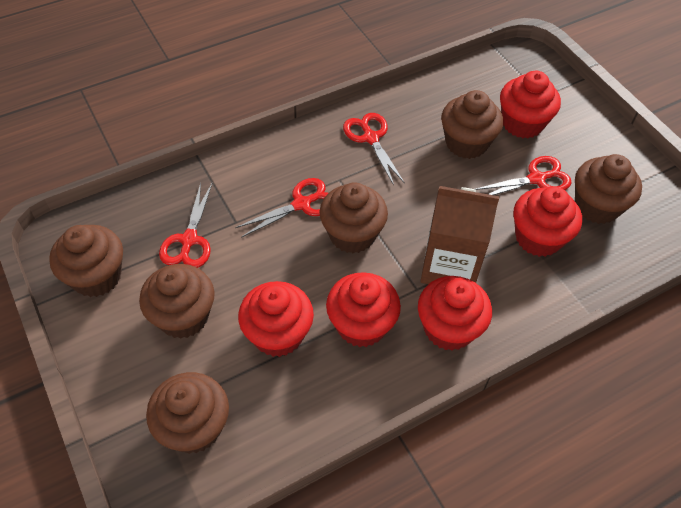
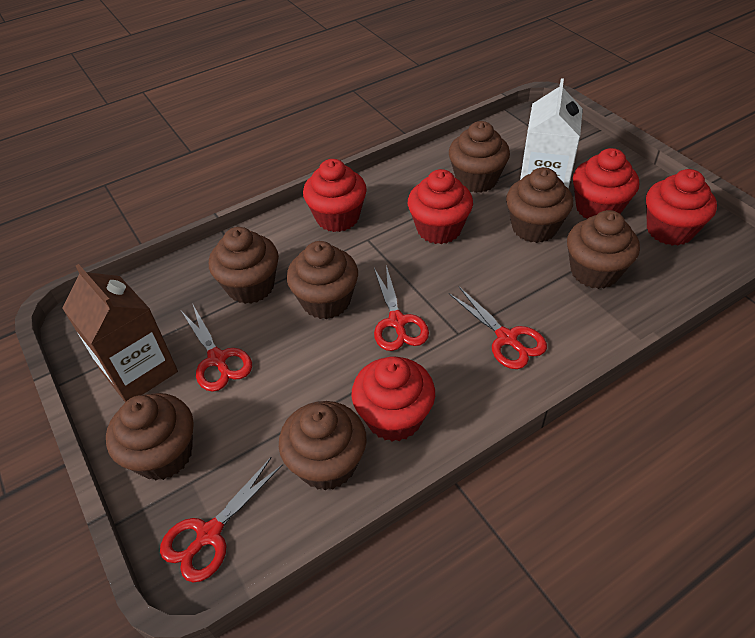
brown cupcake: 6 -> 7
white carton: 0 -> 1

